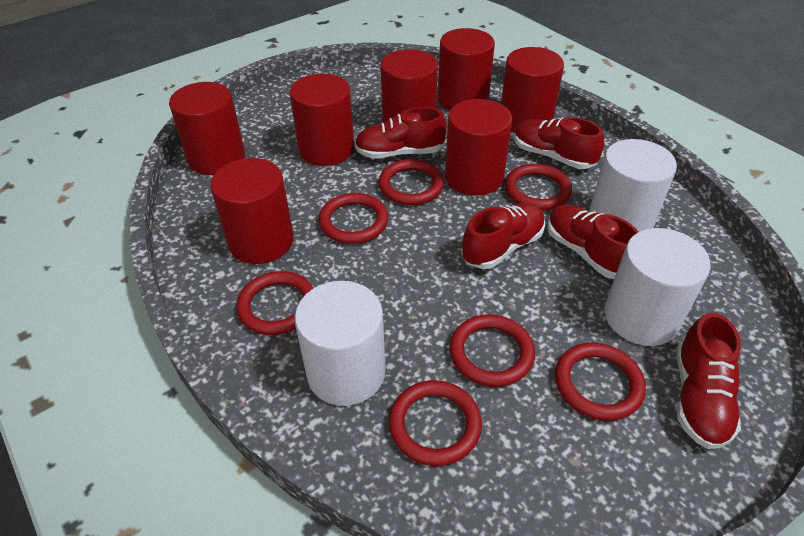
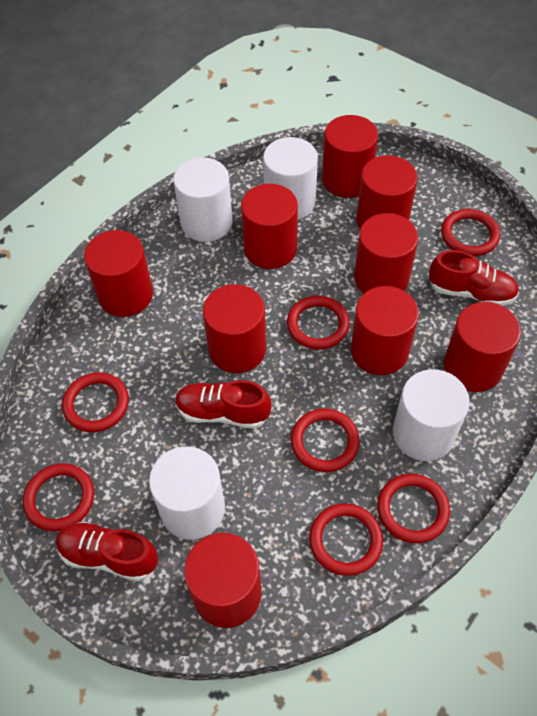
red cylinder: 7 -> 9
red shoe: 5 -> 3
white cylinder: 3 -> 4

